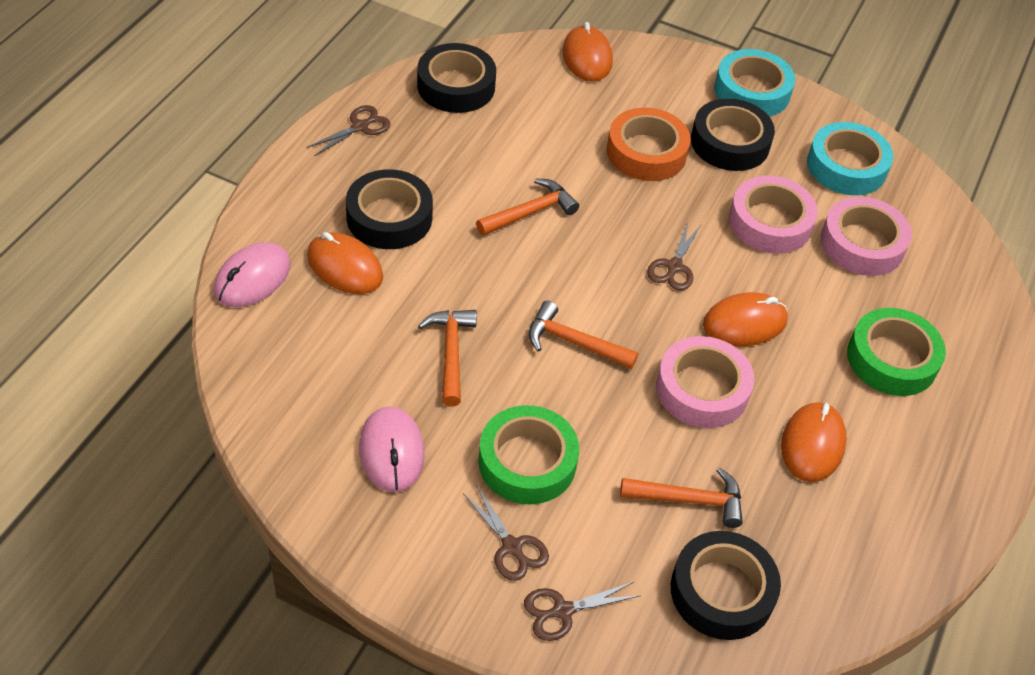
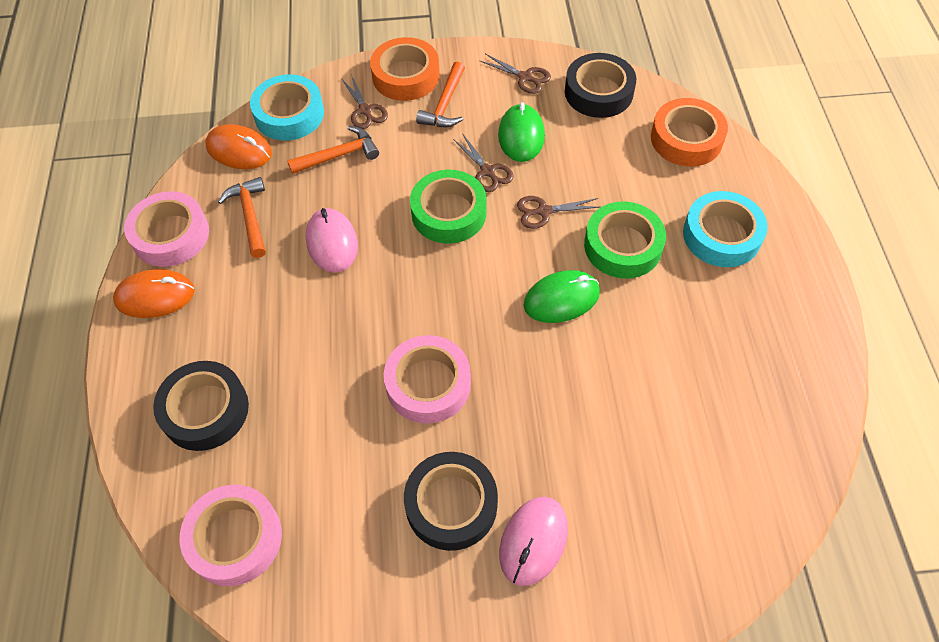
black tape: 4 -> 3
green mouse: 0 -> 2
orange hammer: 4 -> 3
orange mouse: 4 -> 2
orange tape: 1 -> 2

